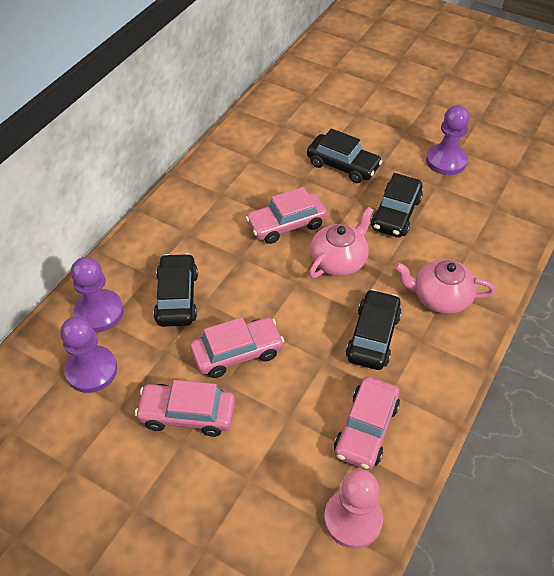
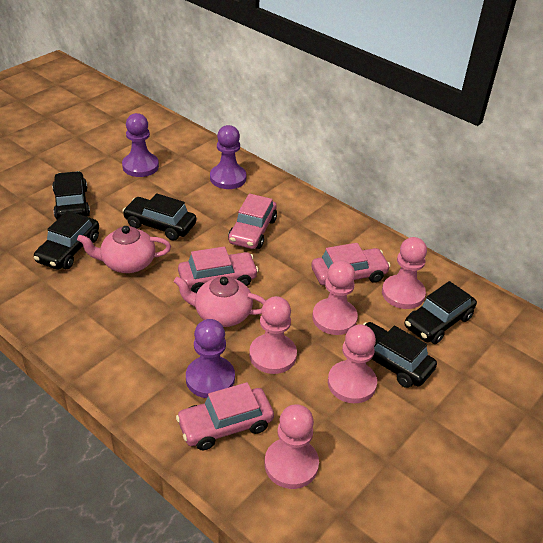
black car: 4 -> 5
pink pawn: 1 -> 5

